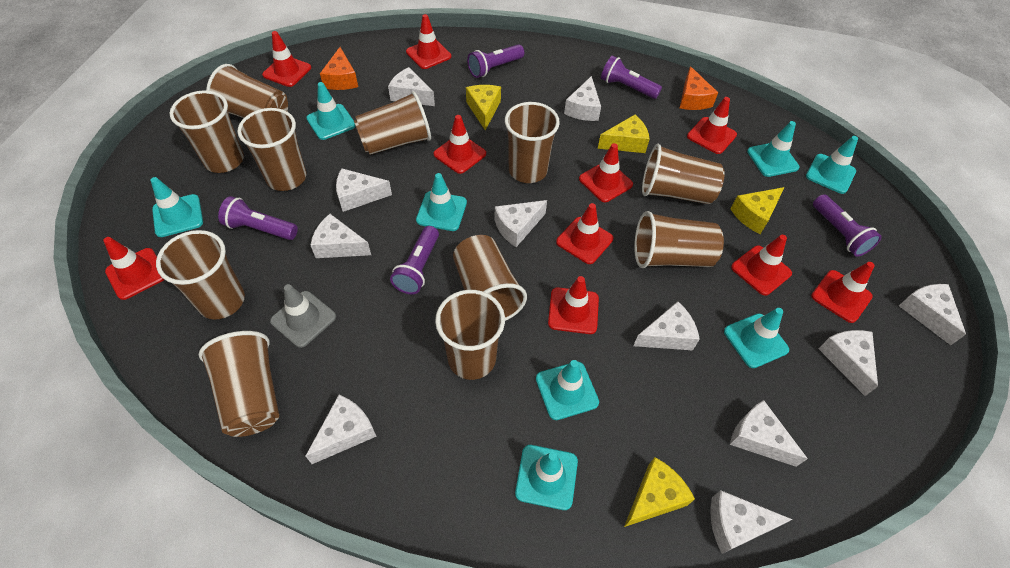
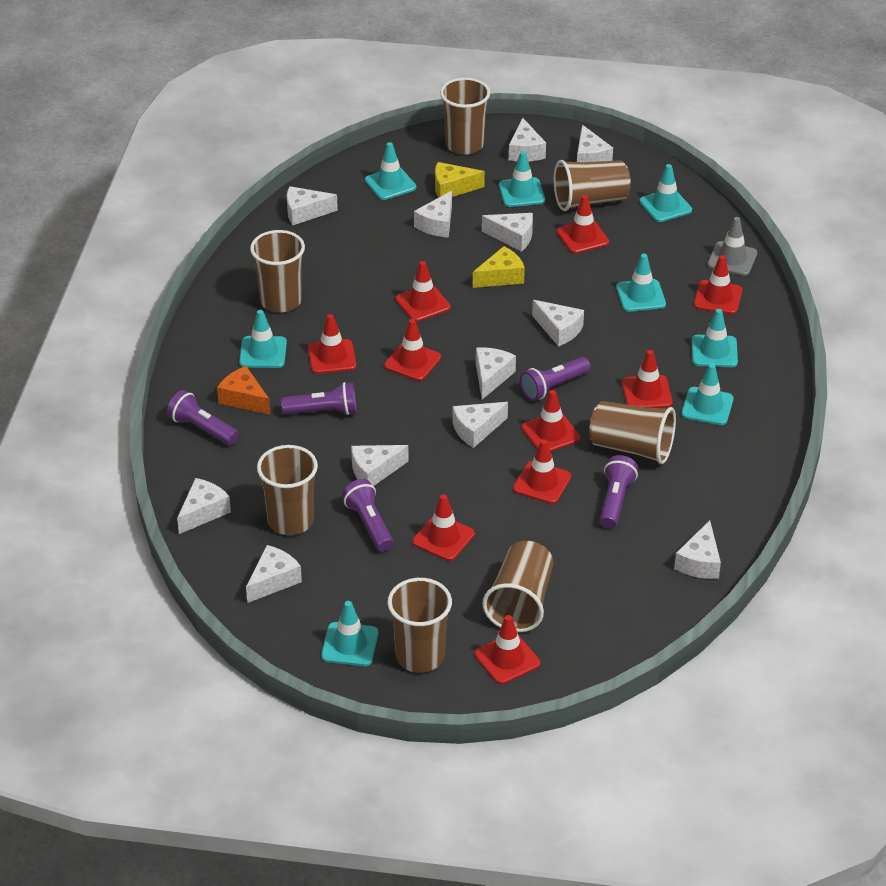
brown cup: 11 -> 7
orange cheese: 2 -> 1
white cheese: 11 -> 12
yellow cheese: 4 -> 2

